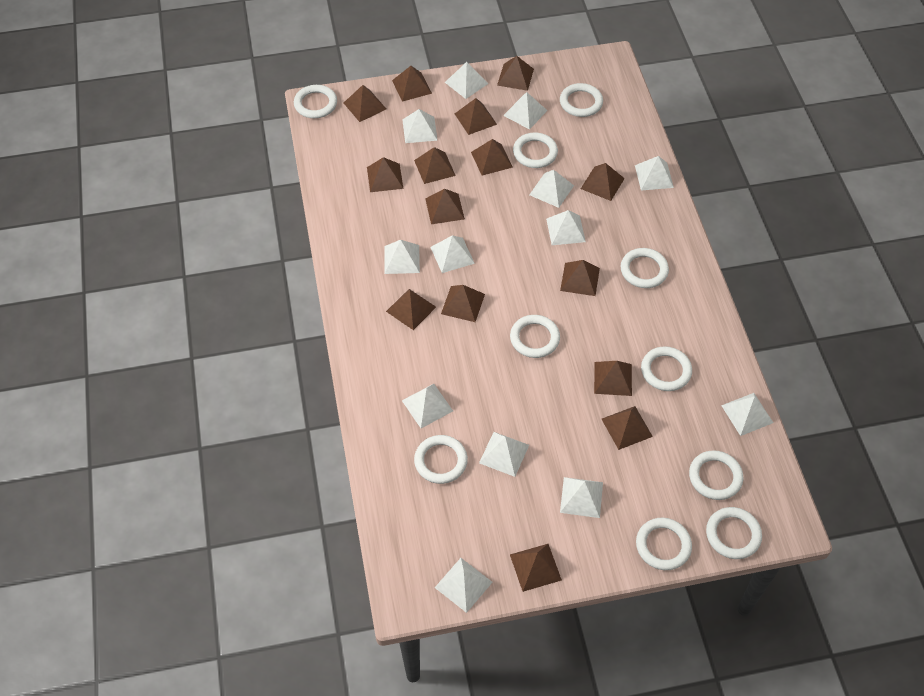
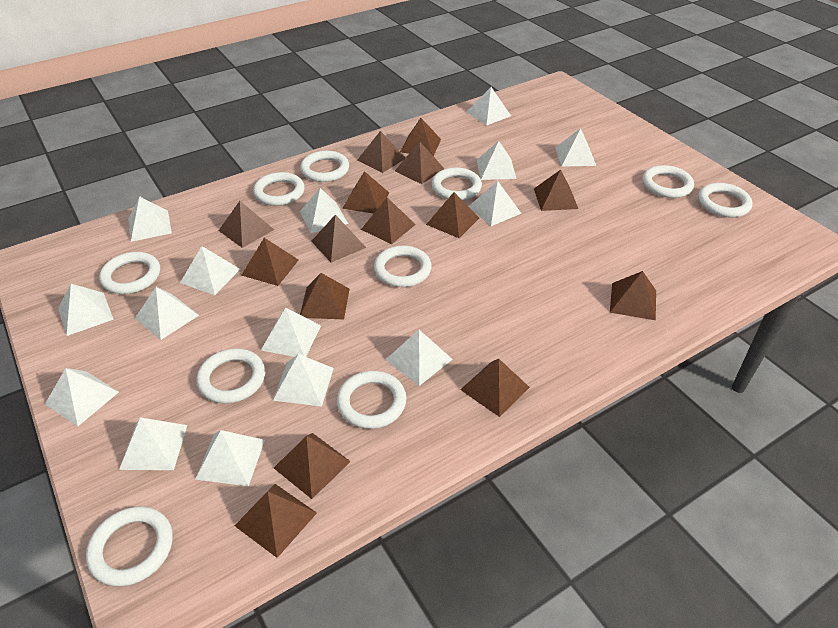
white pyramid: 13 -> 15

